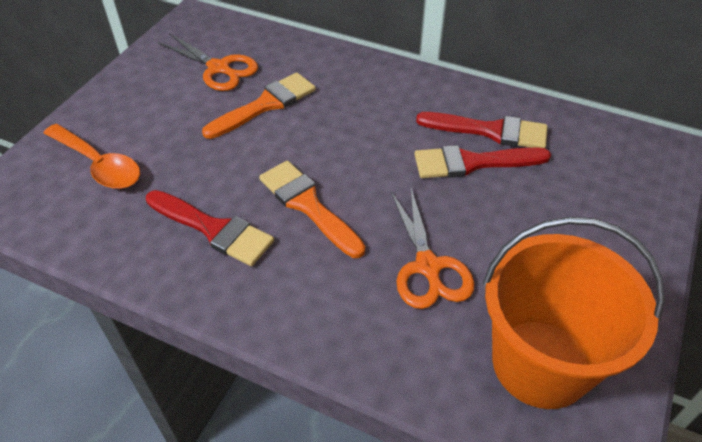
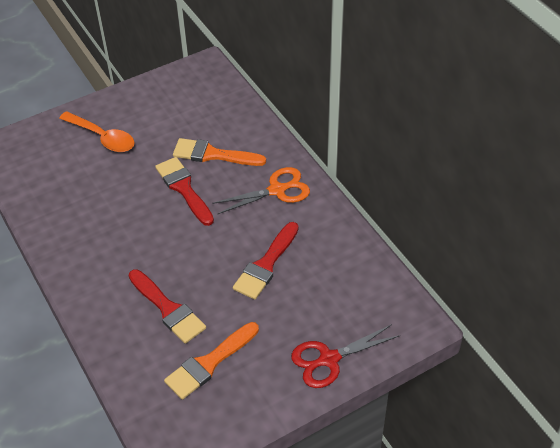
orange bucket: 1 -> 0
orange scissors: 2 -> 1
red scissors: 0 -> 1

